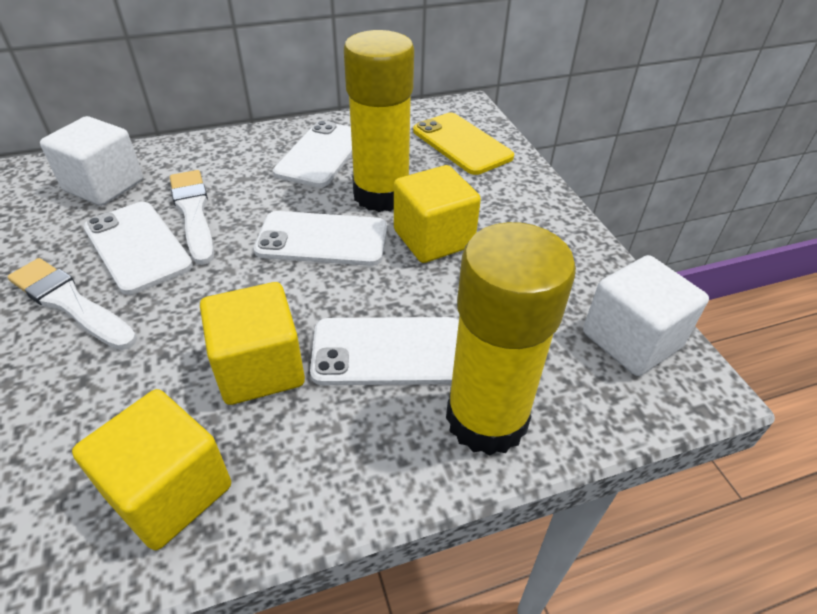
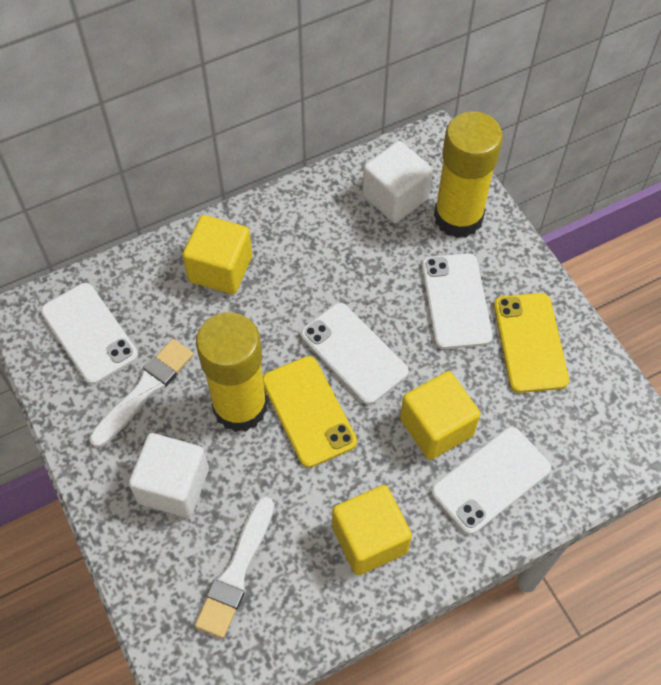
yellow phone: 1 -> 2

